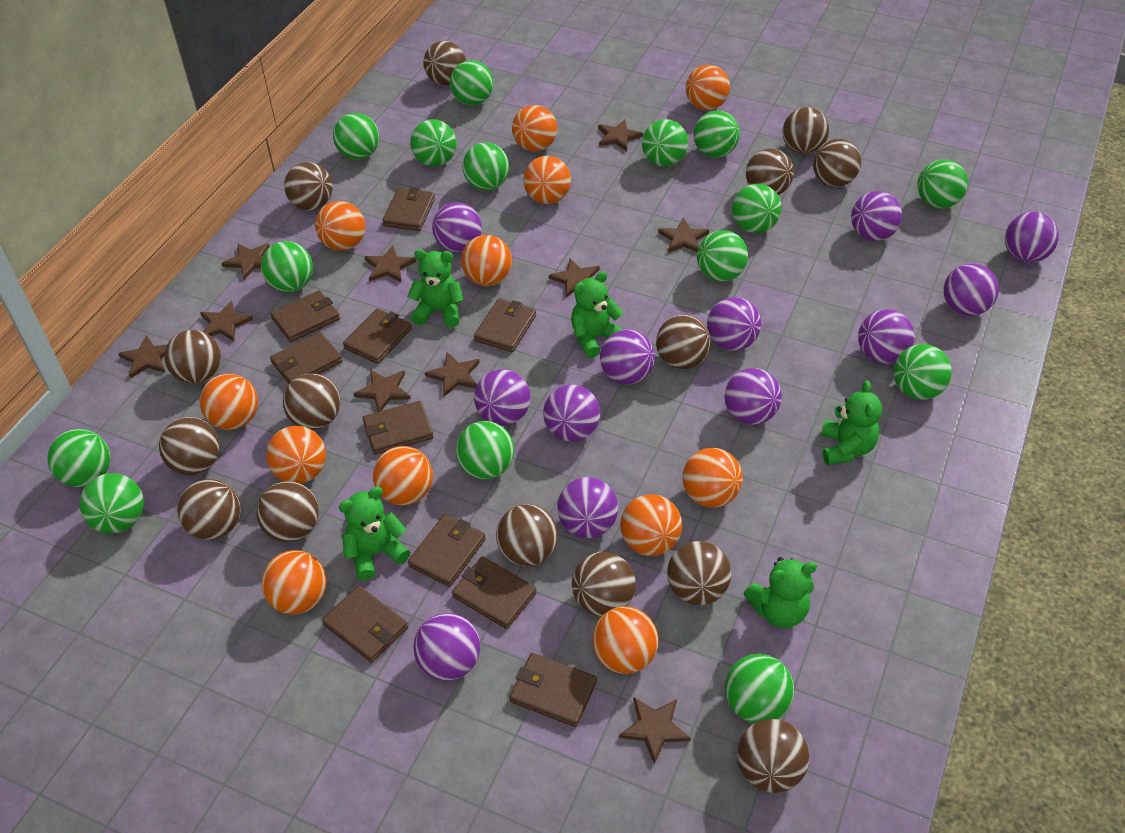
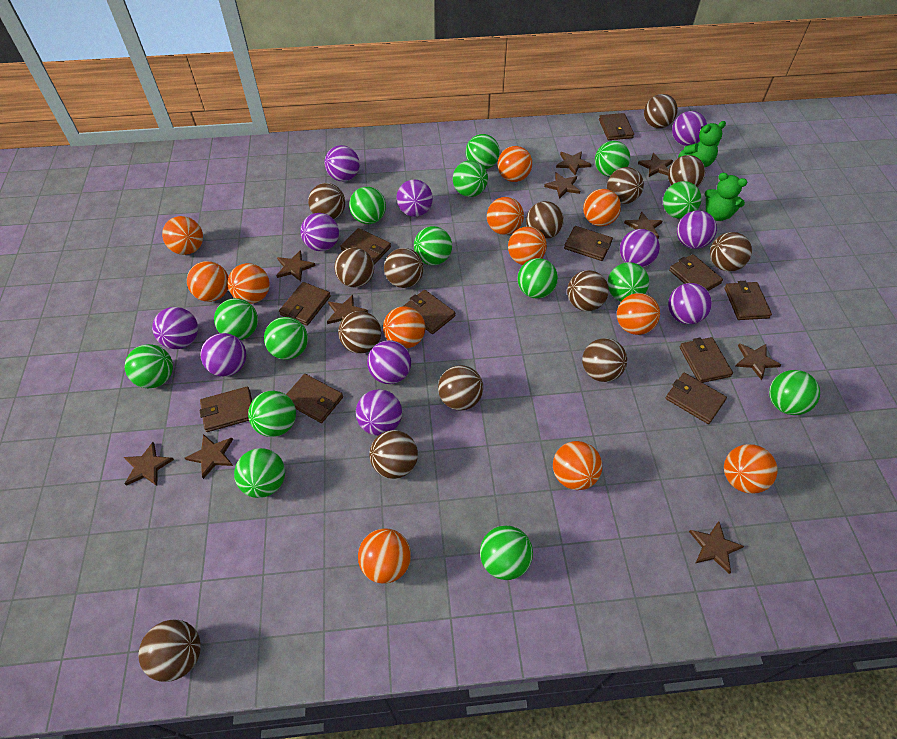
brown ball: 15 -> 14
brown wallet: 10 -> 11
green teddy bear: 5 -> 2
purple ball: 12 -> 11

